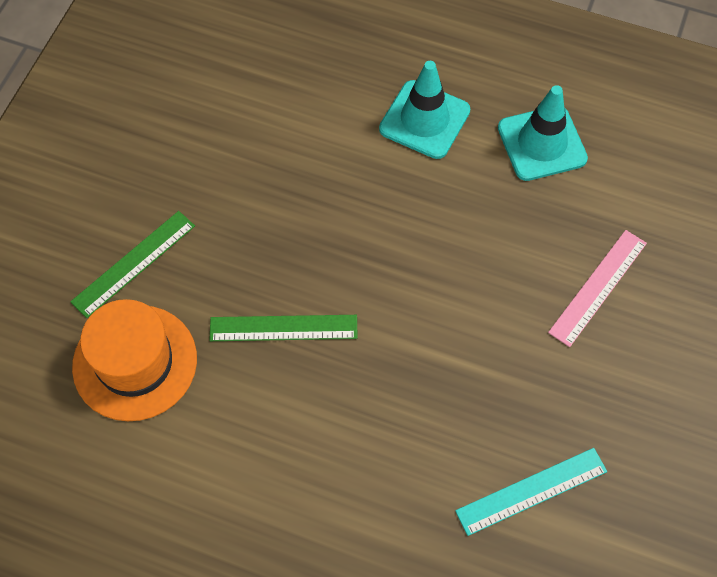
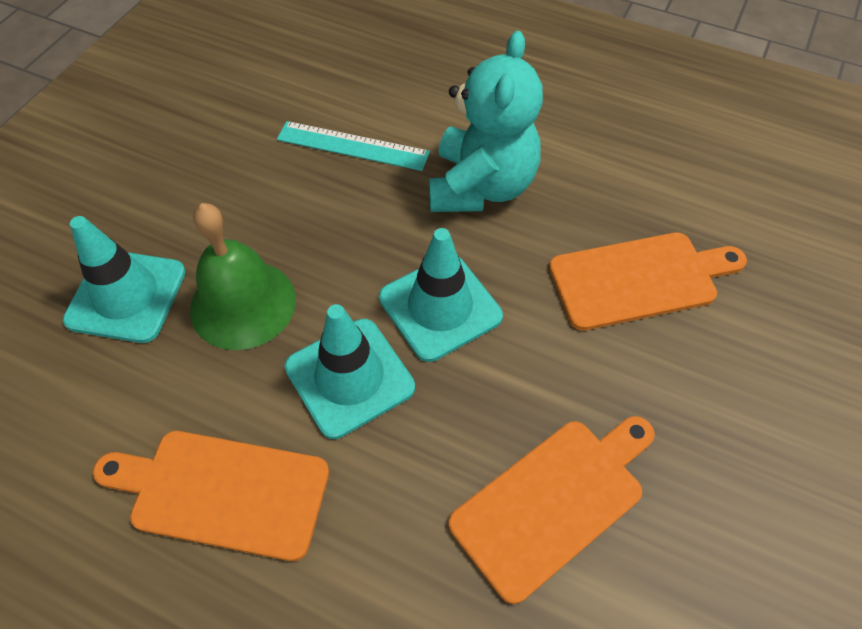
green bell: 0 -> 1
green ruler: 2 -> 0
orange cutting board: 0 -> 3
orange hat: 1 -> 0
pink ruler: 1 -> 0
turquoise teddy bear: 0 -> 1
turquoise traffic cone: 2 -> 3

